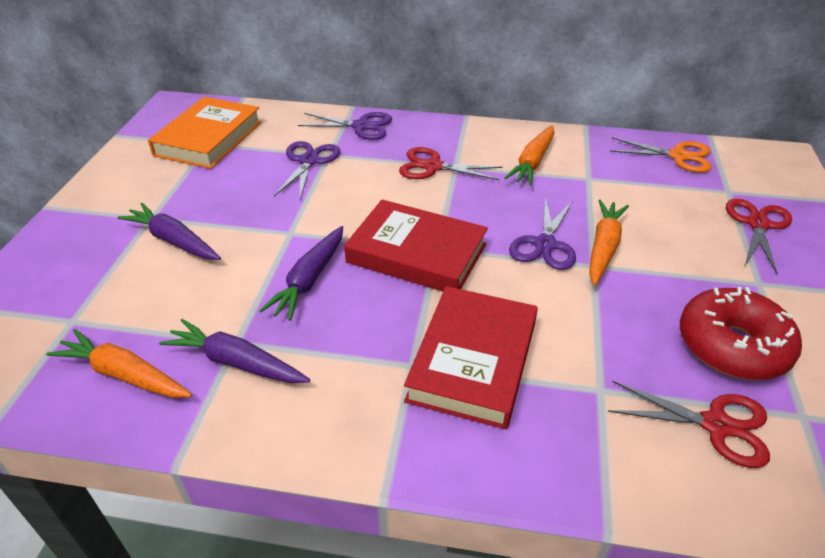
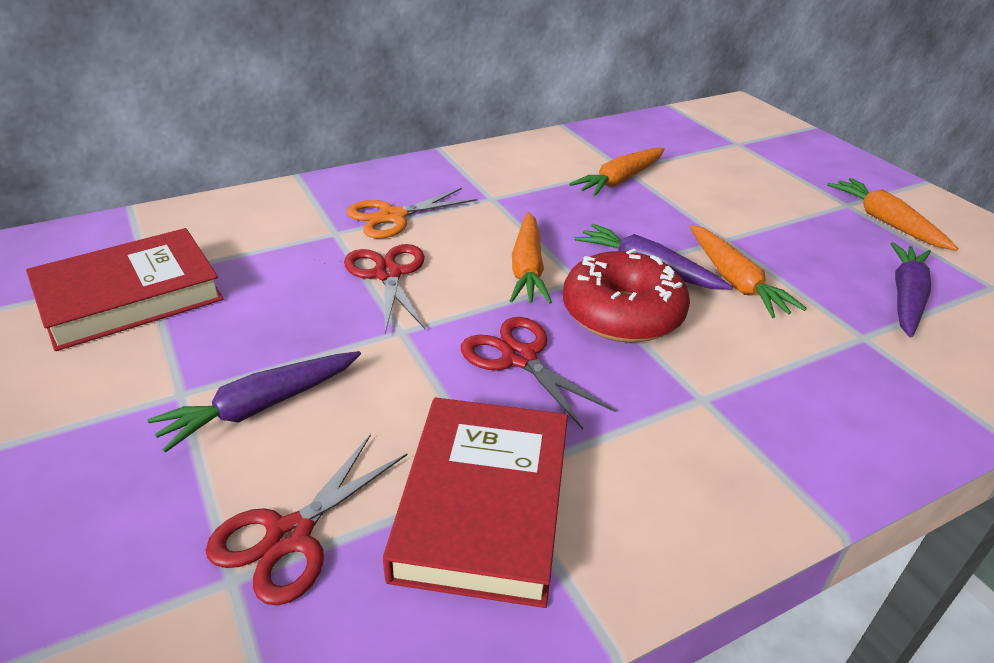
orange book: 1 -> 0
orange carrot: 3 -> 4
purple scissors: 3 -> 0

